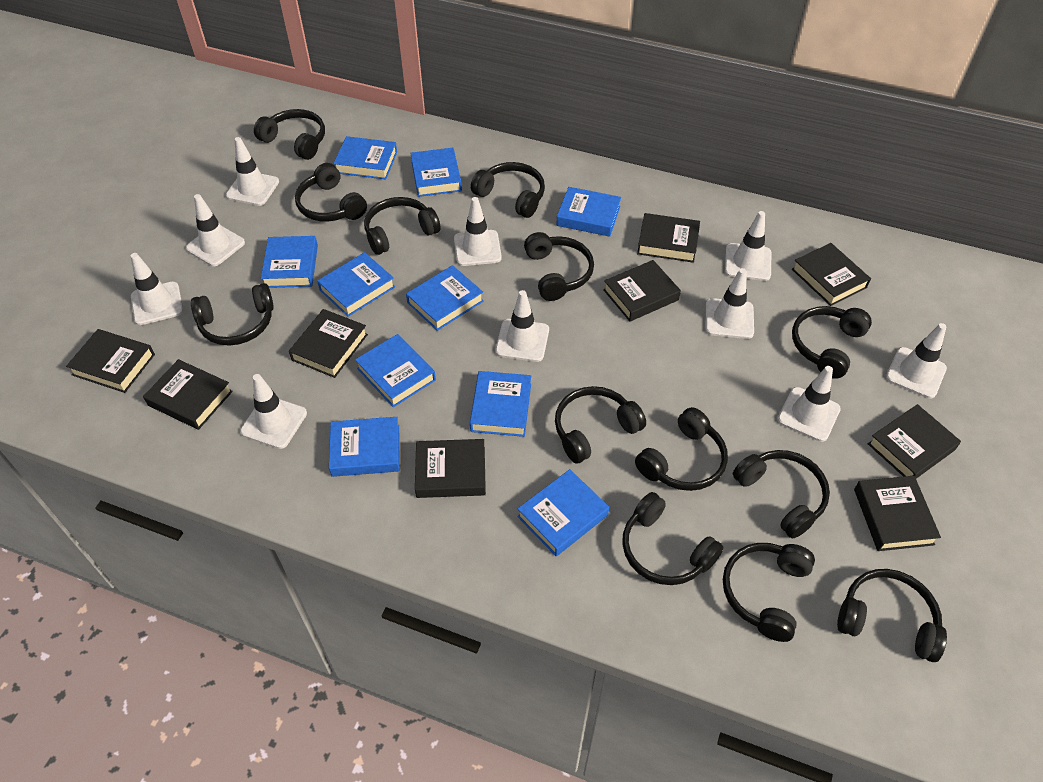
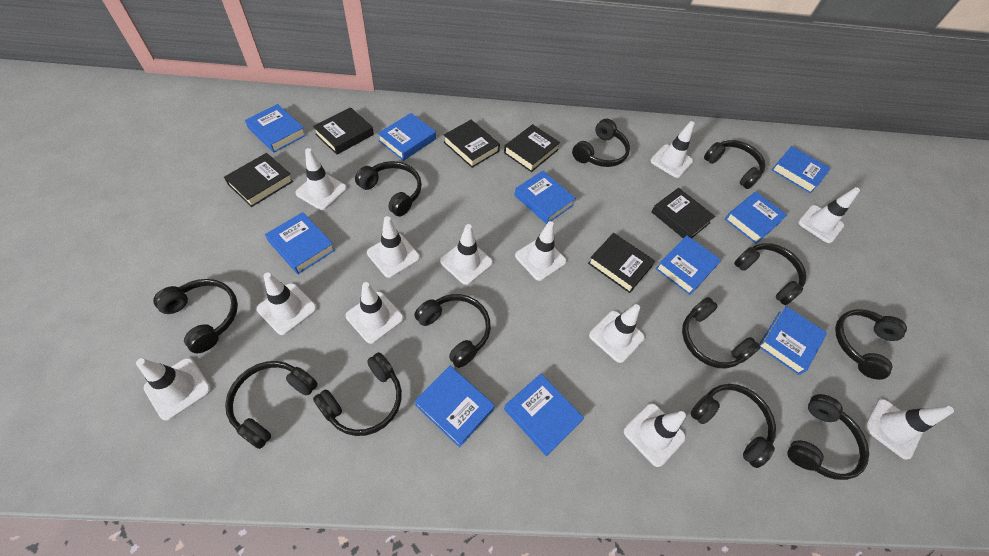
black book: 9 -> 6
black headphones: 13 -> 12
white traffic cone: 10 -> 12

